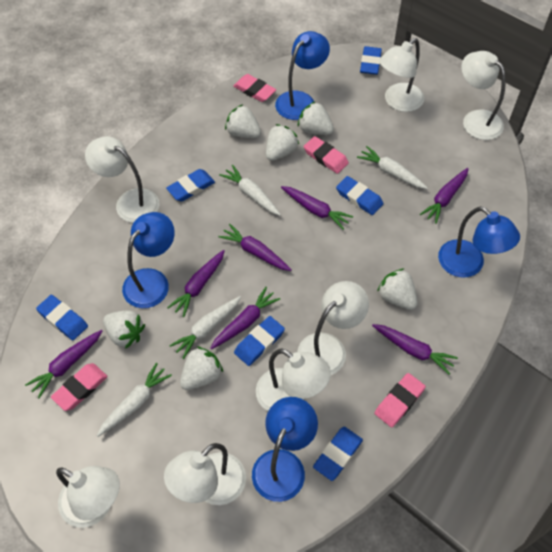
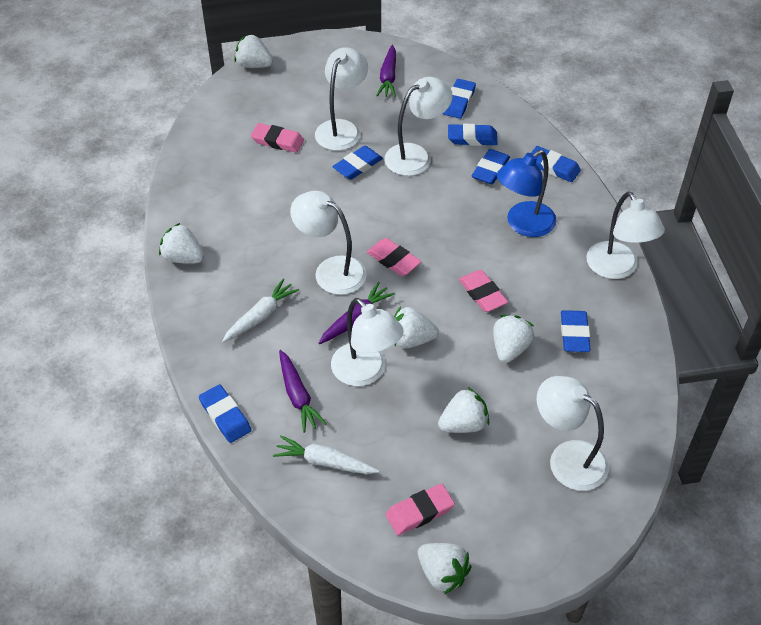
blue eraser: 6 -> 7
blue lamp: 4 -> 1
purple carrot: 7 -> 3
white carrot: 4 -> 2
white lamp: 7 -> 6

